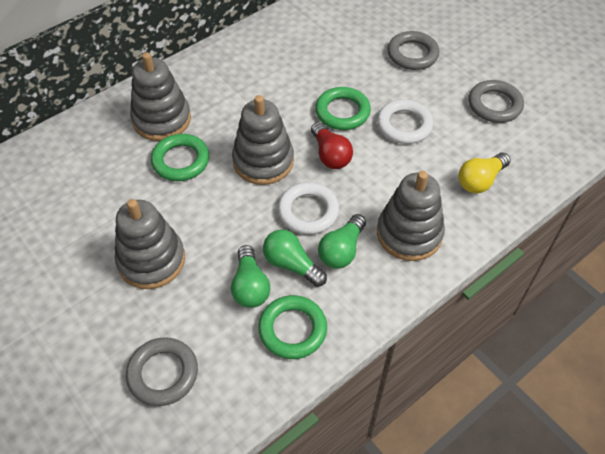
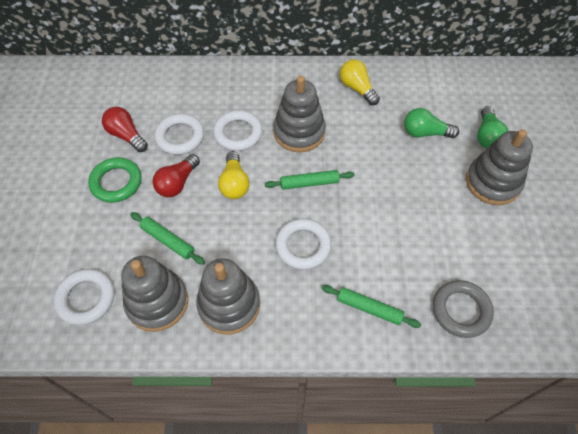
green light bulb: 3 -> 2
green ring: 3 -> 1
green rolling pin: 0 -> 3
grey ring: 3 -> 1
red light bulb: 1 -> 2
white ring: 2 -> 4
yellow light bulb: 1 -> 2

